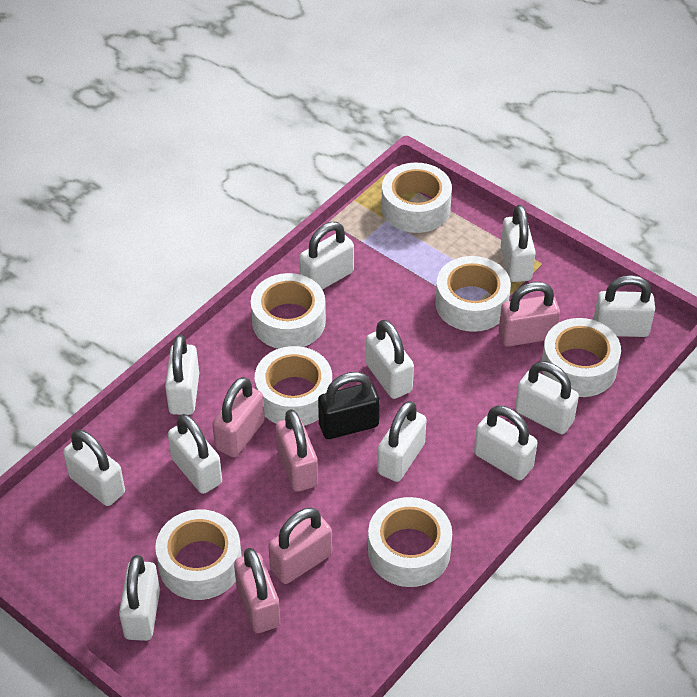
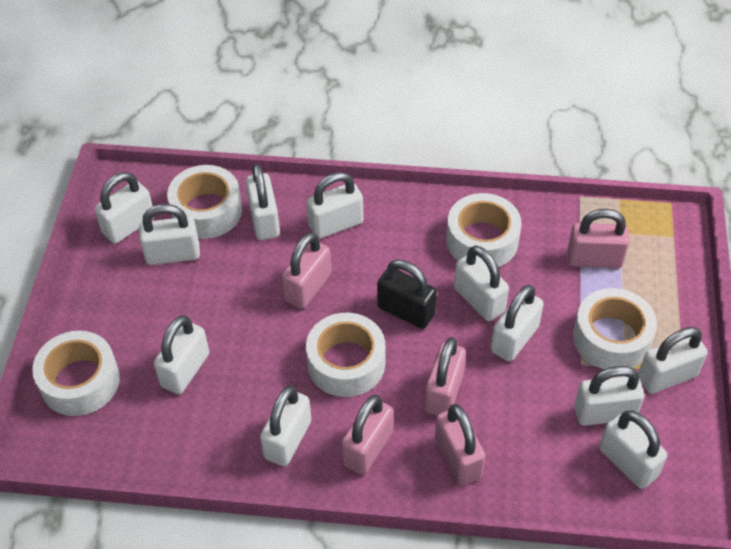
white tape: 7 -> 5

